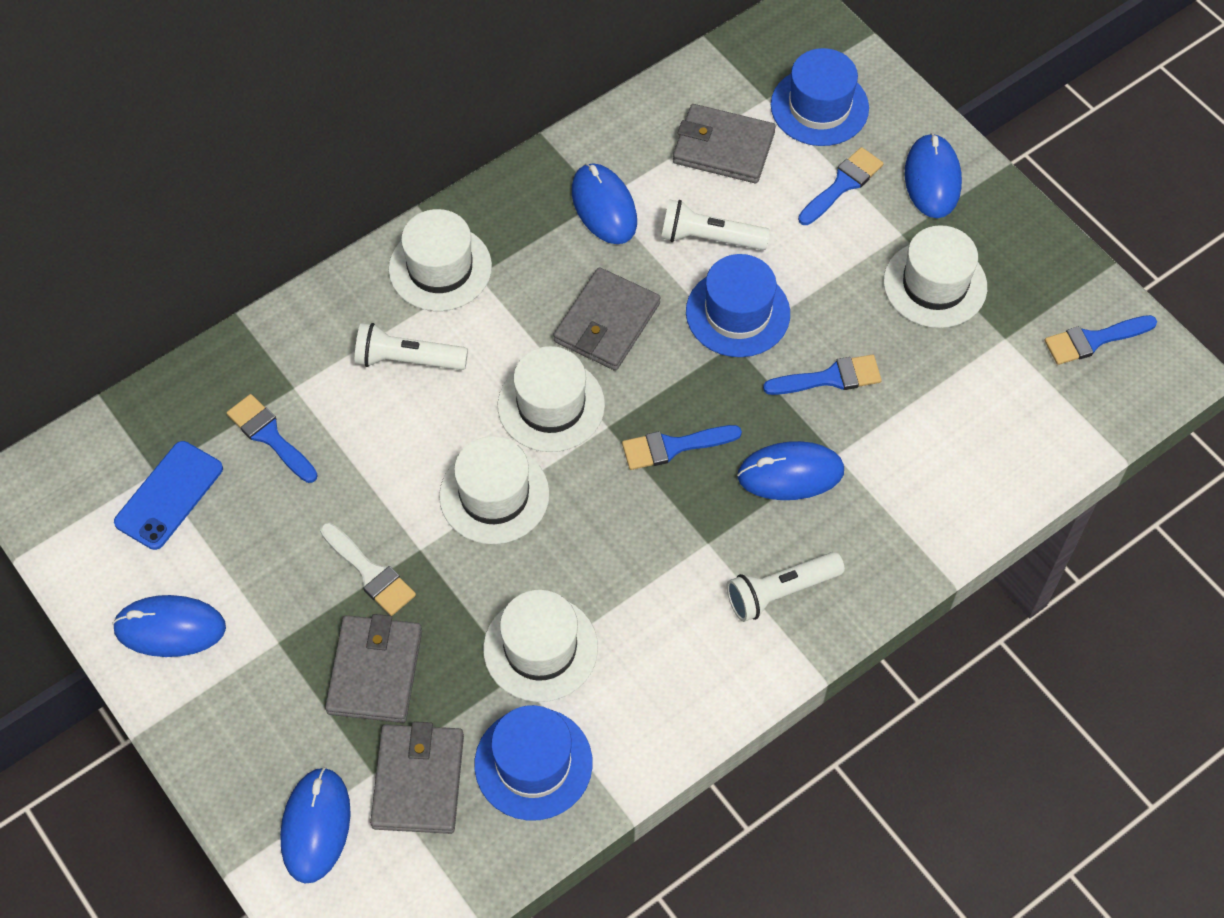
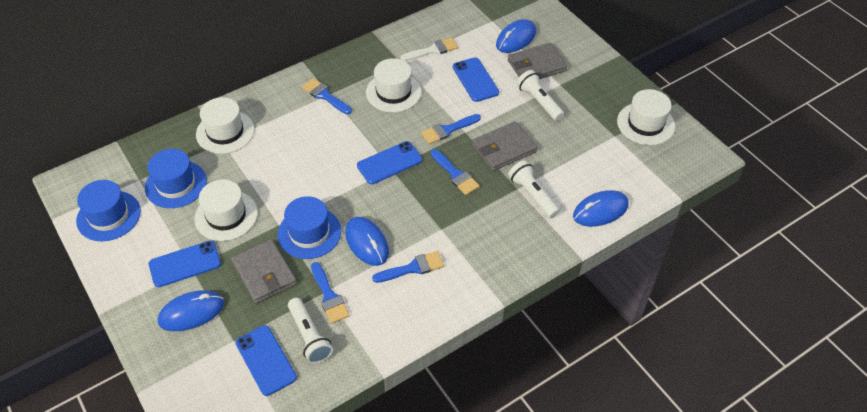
blue mouse: 5 -> 4
blue phone: 1 -> 4
grey wallet: 4 -> 3
white hat: 5 -> 4

